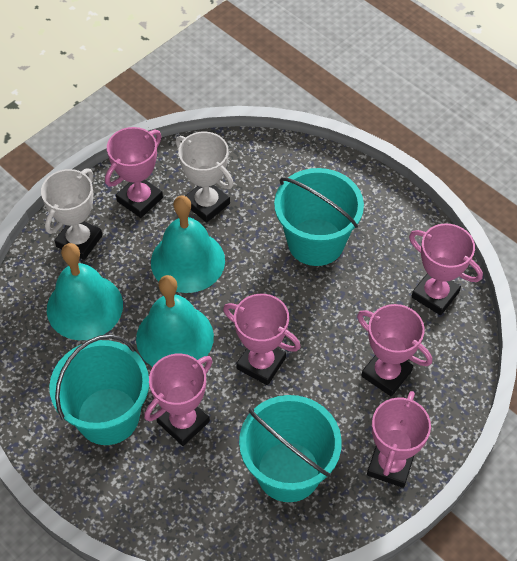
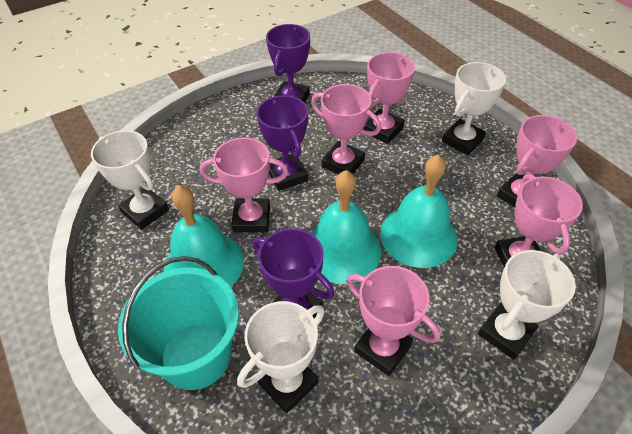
purple trophy: 0 -> 3
turquoise bucket: 3 -> 1
white trophy: 2 -> 4

